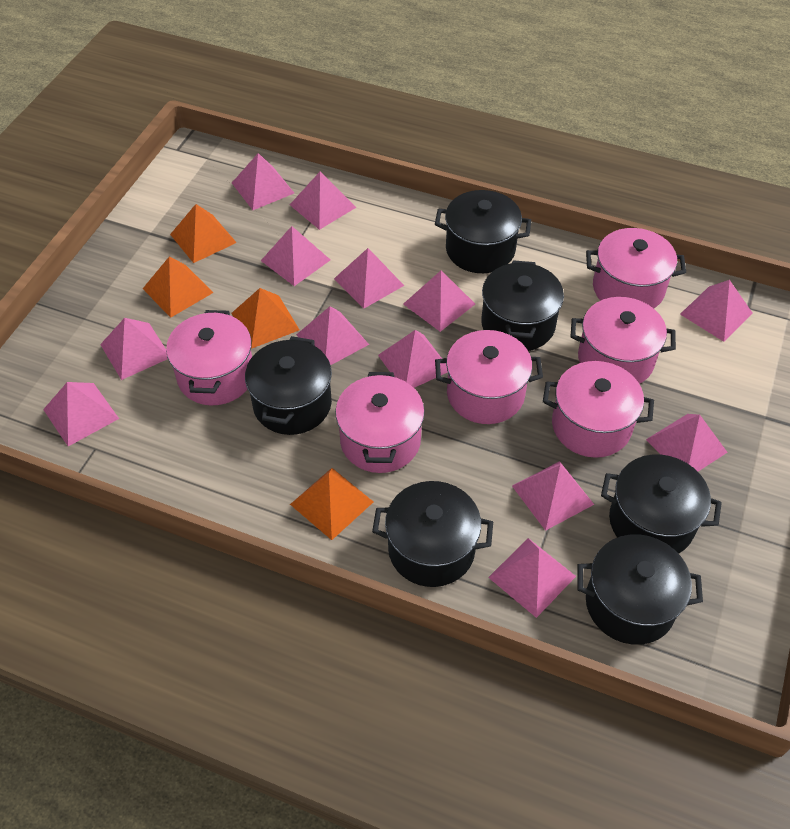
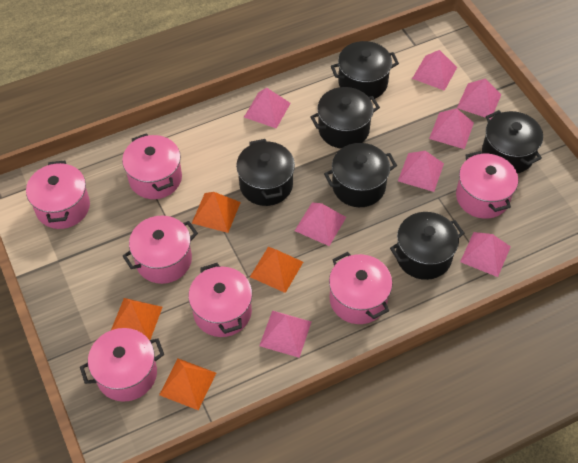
pink pot: 6 -> 7
pink pyramid: 13 -> 8

